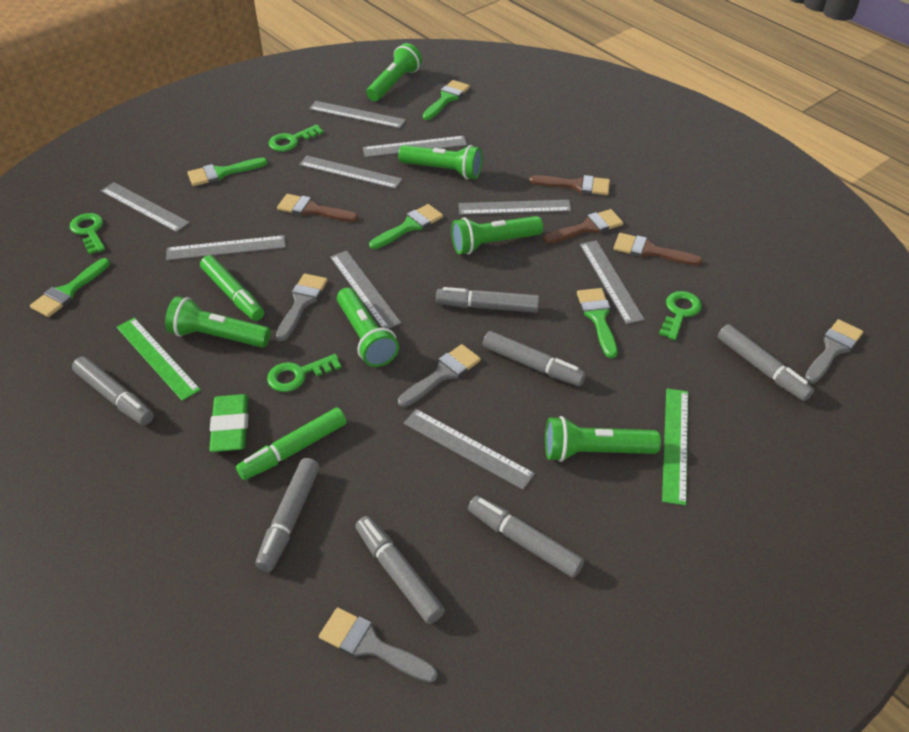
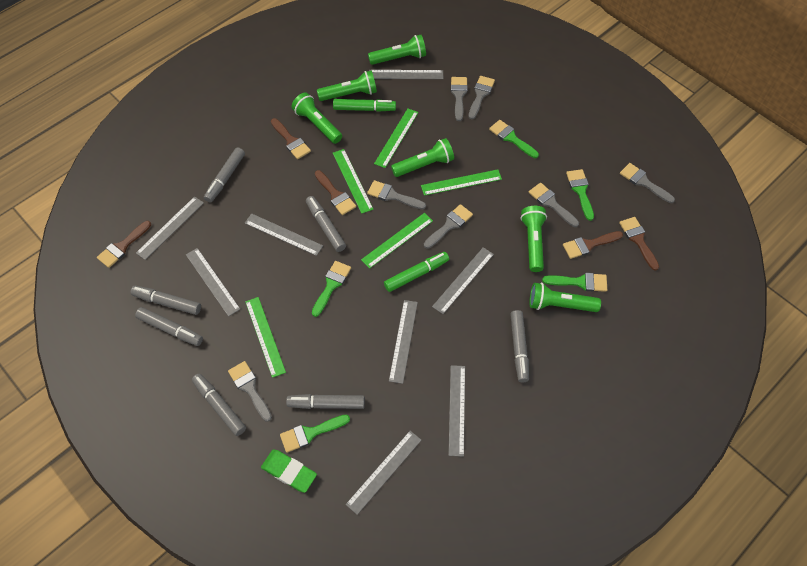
brown brush: 4 -> 5
green key: 4 -> 0
green ruler: 2 -> 5
grey brush: 4 -> 7
grey ruler: 9 -> 8

